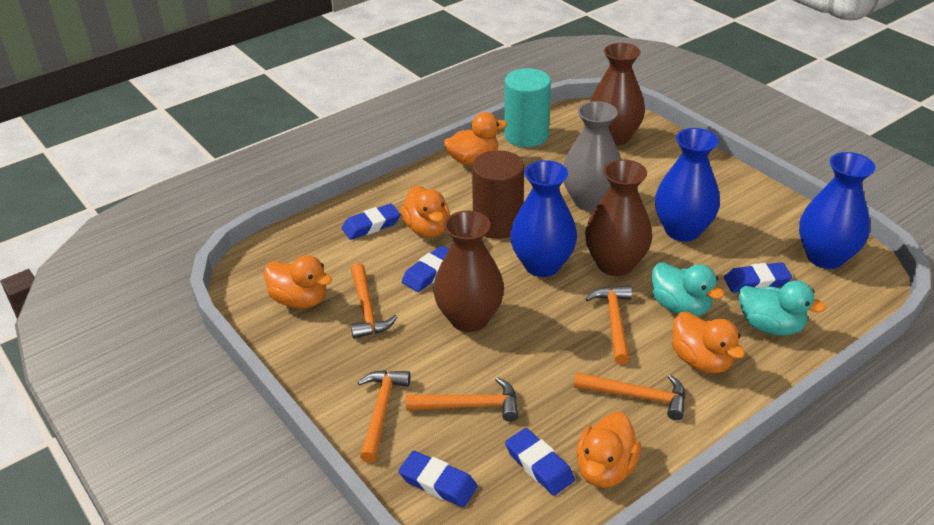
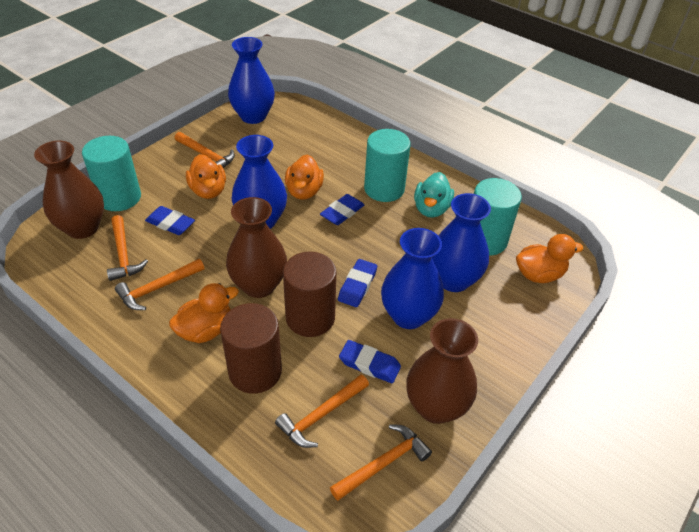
blue eraser: 5 -> 4
blue vase: 3 -> 4
brown cylinder: 1 -> 2
grey vase: 1 -> 0
orange duck: 5 -> 4
turquoise cylinder: 1 -> 3
turquoise duck: 2 -> 1

